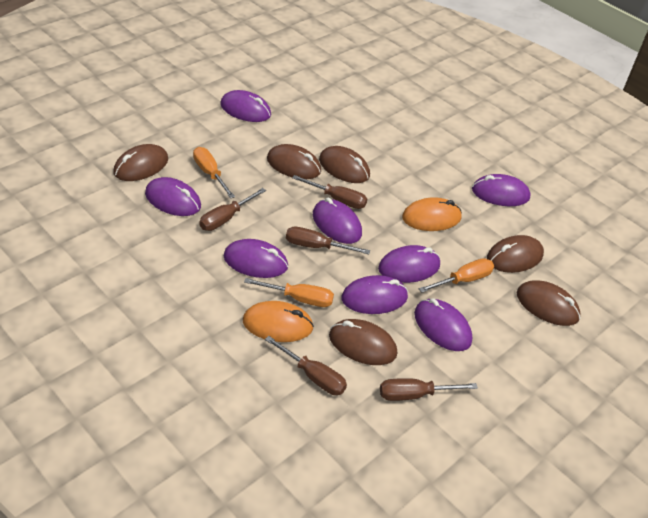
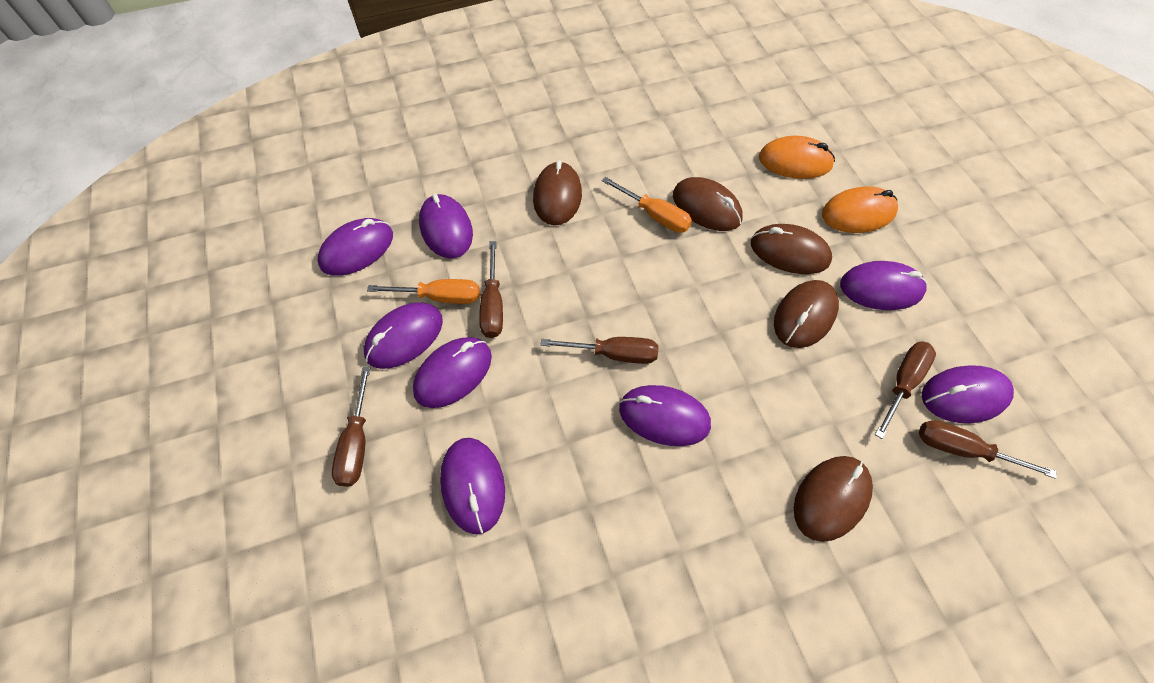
brown mouse: 6 -> 5
orange screwdriver: 3 -> 2

